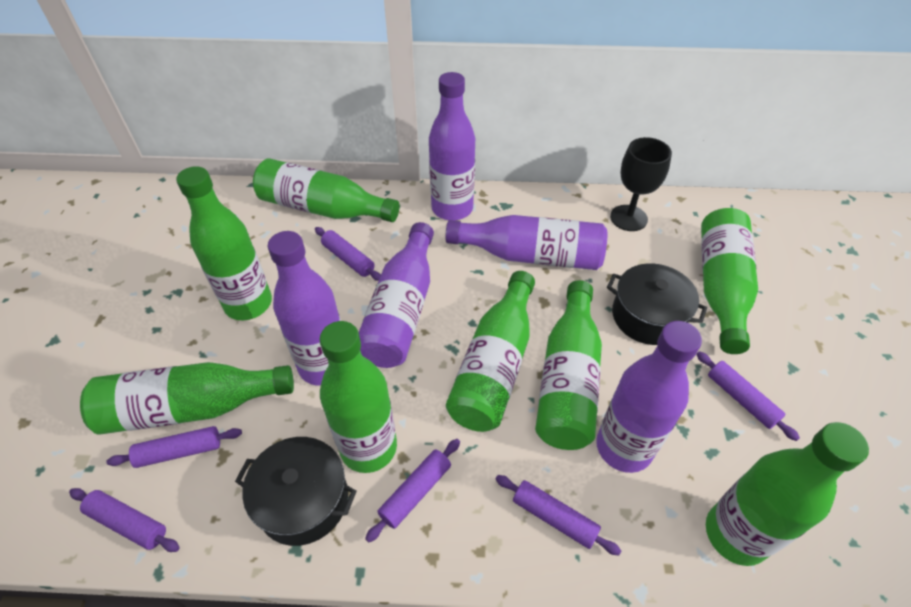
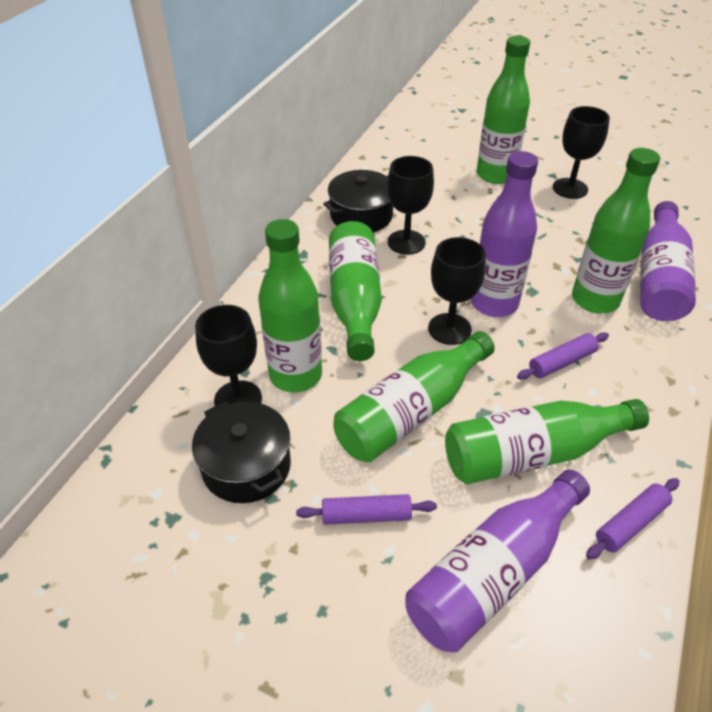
black goblet: 1 -> 4
green bottle: 8 -> 6
purple bottle: 5 -> 3
purple rolling pin: 6 -> 3

